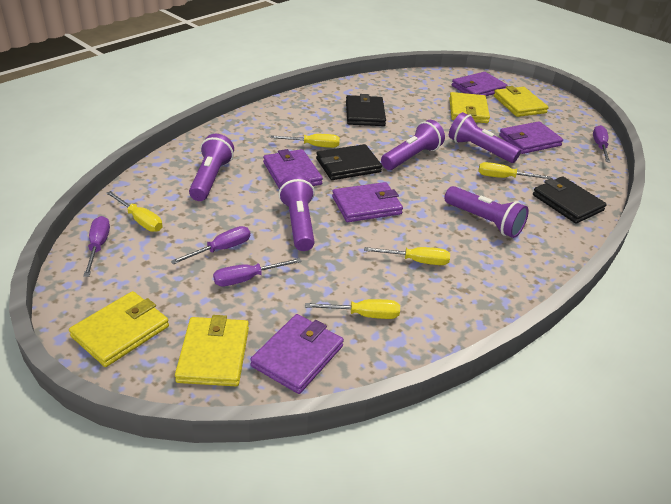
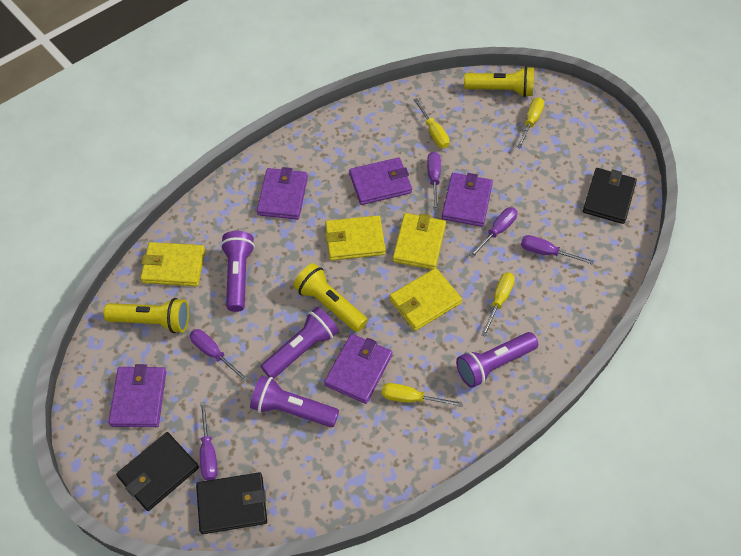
purple flashlight: 5 -> 4
purple screwdriver: 4 -> 5
yellow flashlight: 0 -> 3
yellow screwdriver: 5 -> 4

